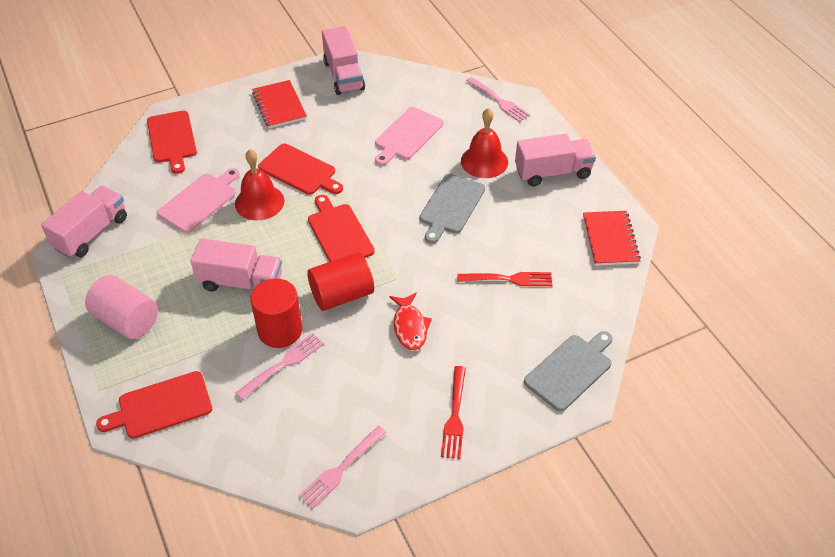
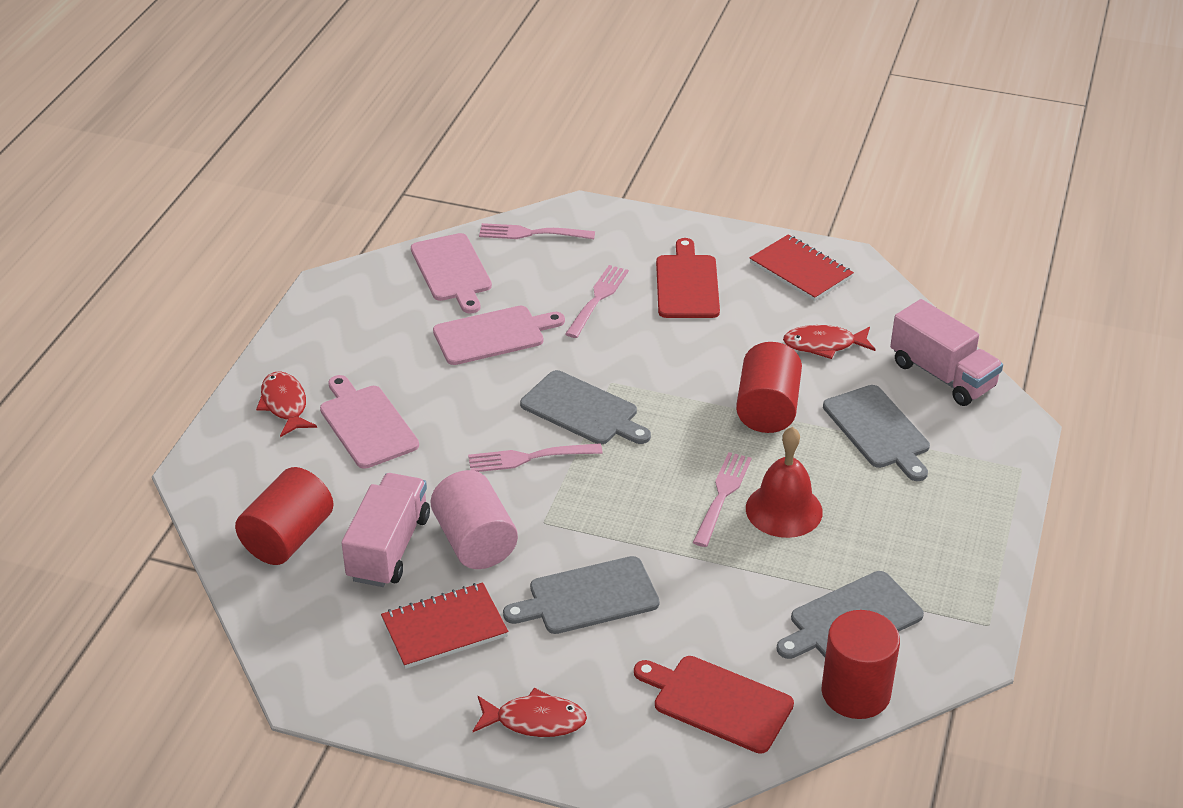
grey cutting board: 2 -> 4
pink cutting board: 2 -> 3
pink fork: 3 -> 4
pink truck: 4 -> 2
red bell: 2 -> 1
red cutting board: 4 -> 2
red cylinder: 2 -> 3
red fish: 1 -> 3
red fork: 2 -> 0

